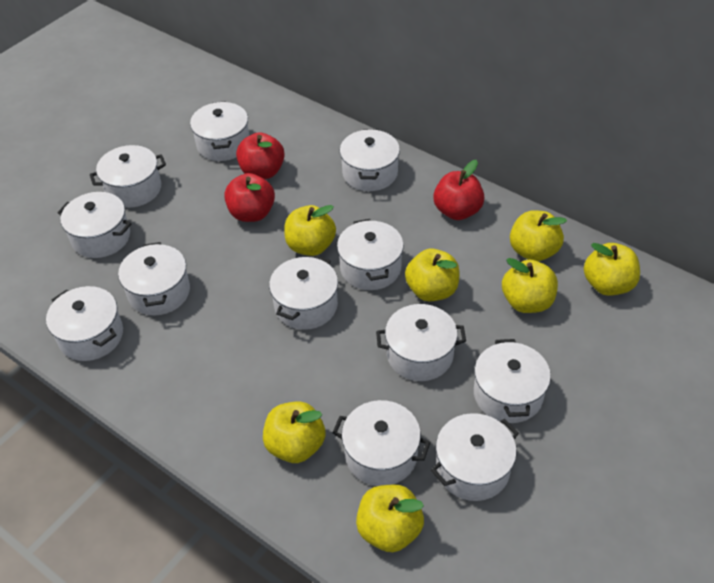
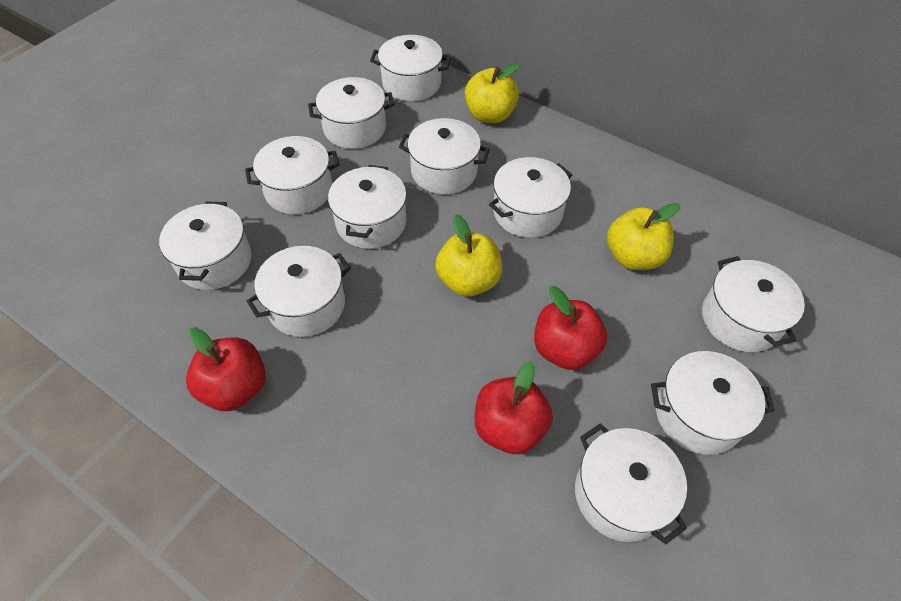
white pot: 12 -> 11
yellow apple: 7 -> 3

